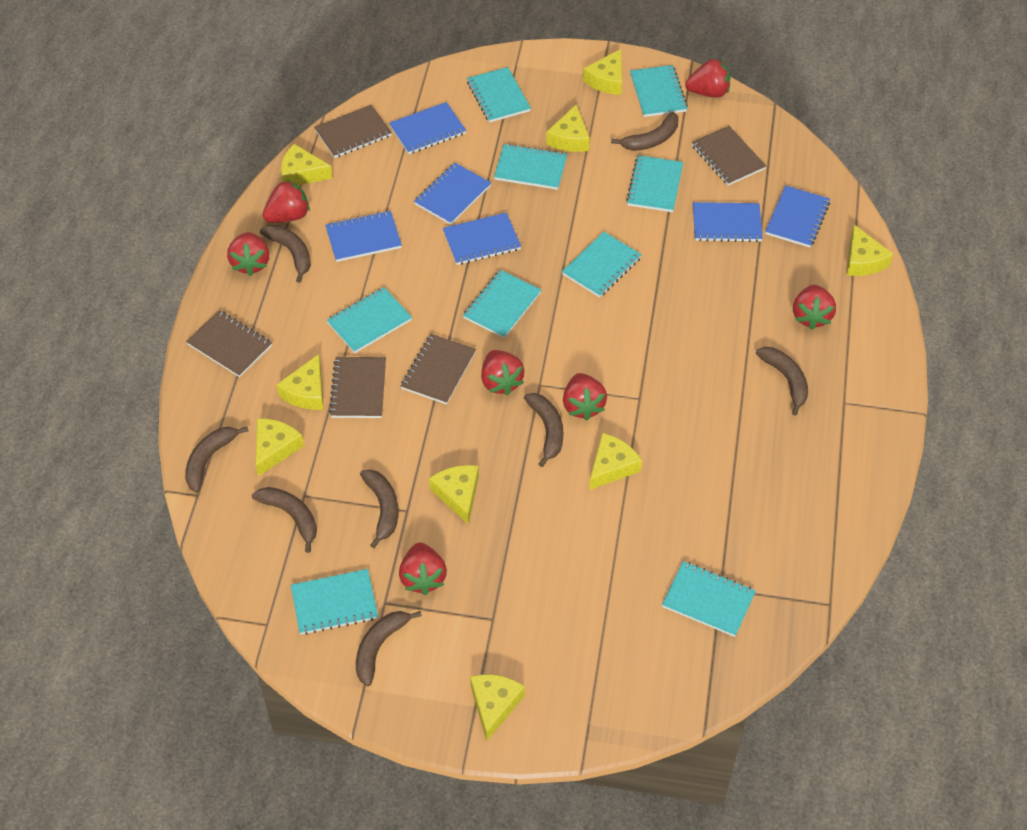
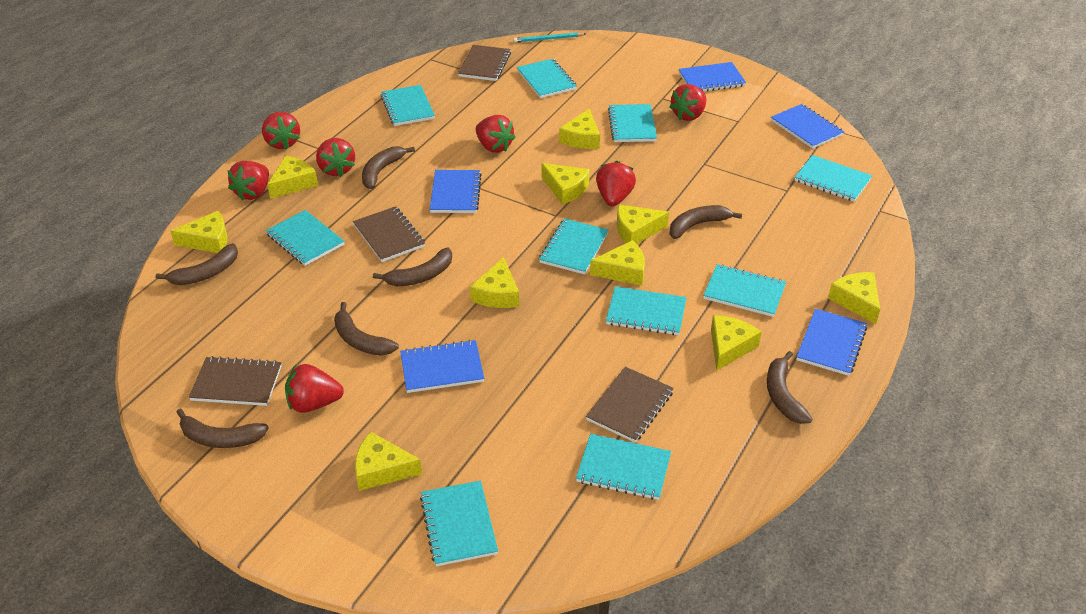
blue notebook: 6 -> 5
brown banana: 8 -> 7
brown notebook: 5 -> 4
turquoise notebook: 9 -> 10
turquoise pencil: 0 -> 1
yellow cheese: 9 -> 10

